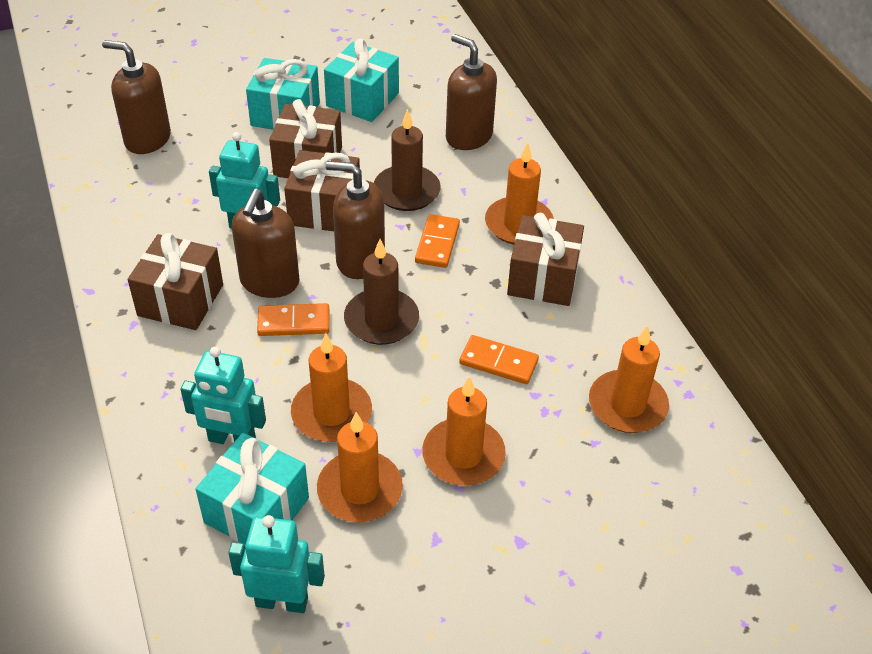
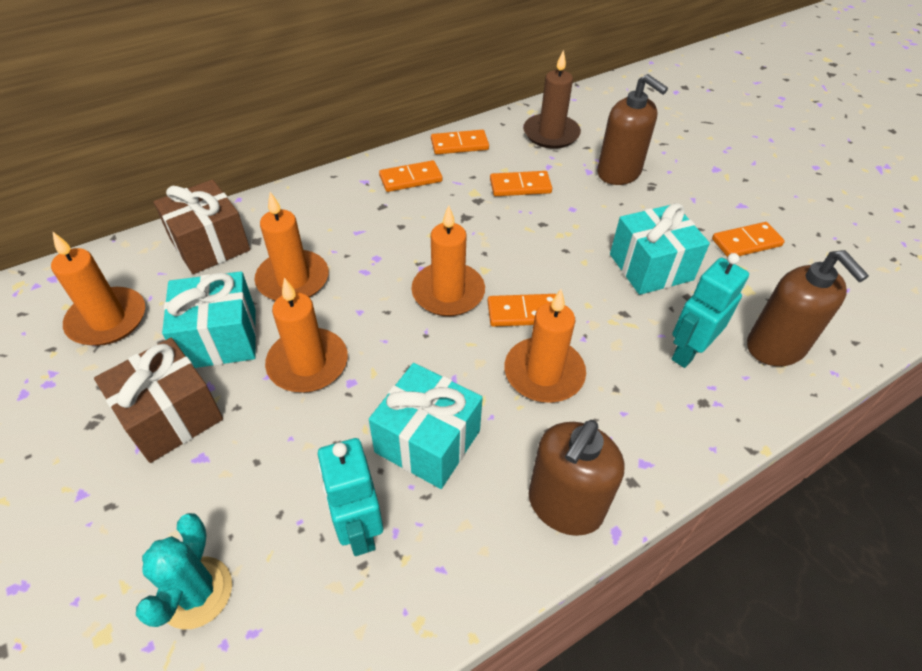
brown candle: 2 -> 1
brown gift: 4 -> 2
brown soap dispenser: 4 -> 3
orange domino: 3 -> 5
turquoise cactus: 0 -> 1
turquoise robot: 3 -> 2

